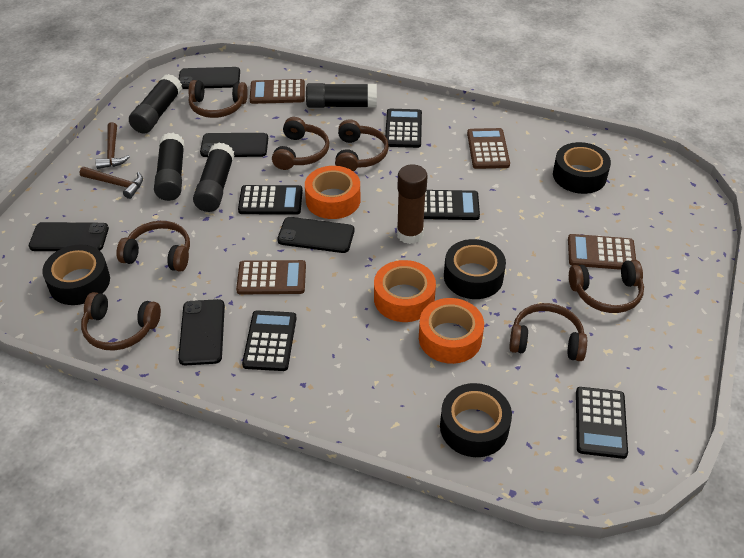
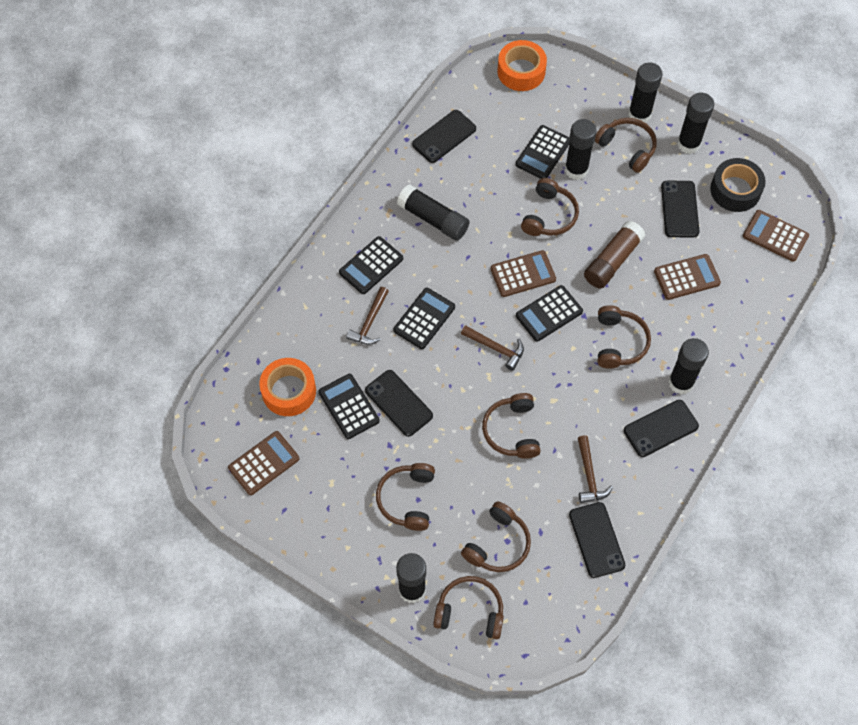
black glue stick: 4 -> 6
black tape: 4 -> 1
brown hammer: 2 -> 3
orange tape: 3 -> 2

